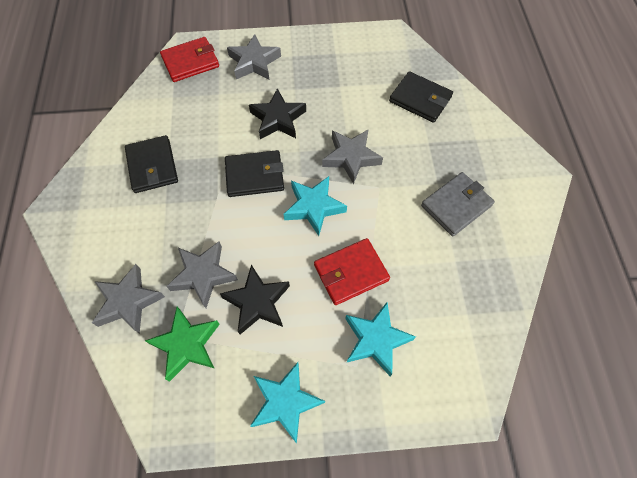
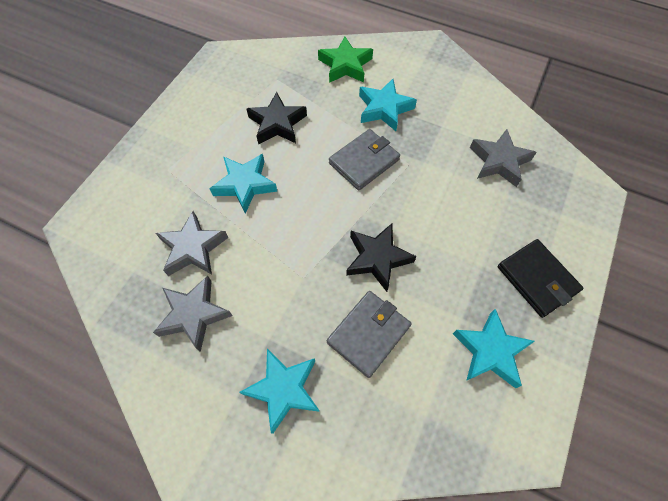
black wallet: 3 -> 1
grey star: 4 -> 3
grey wallet: 1 -> 2
red wallet: 2 -> 0
turquoise star: 3 -> 4

